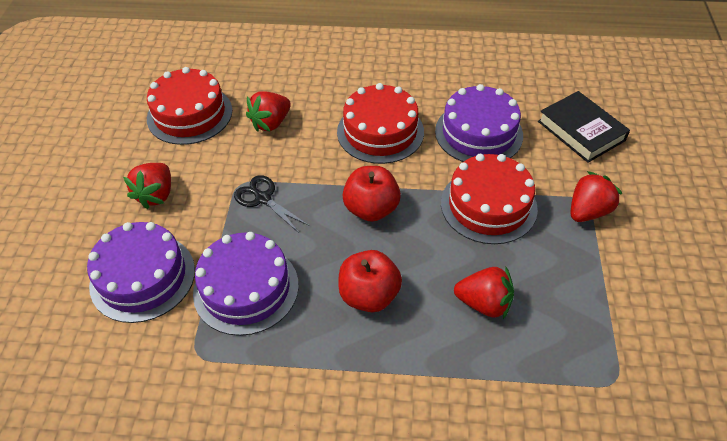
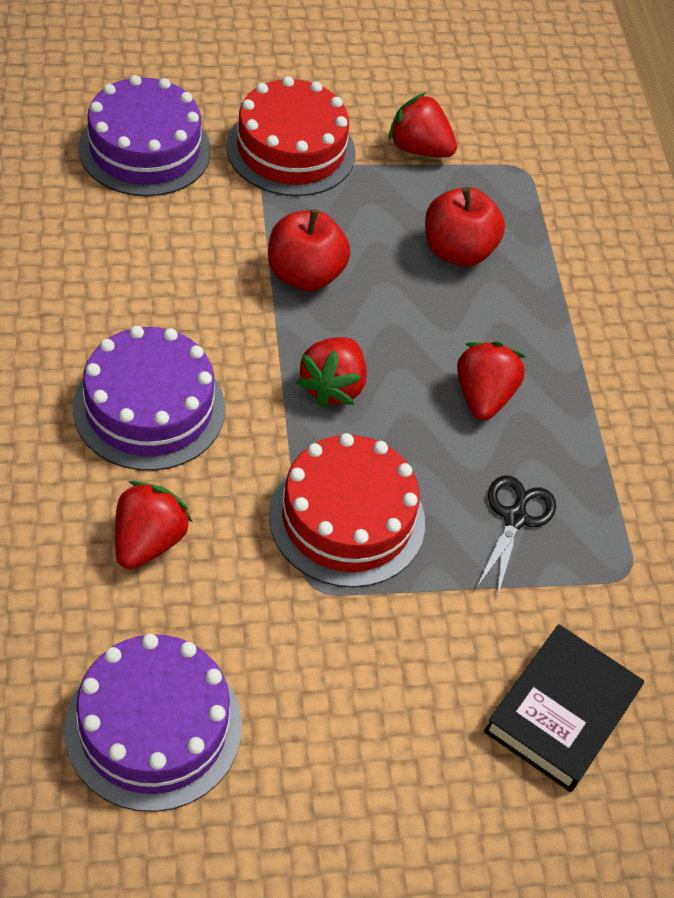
red cake: 3 -> 2

